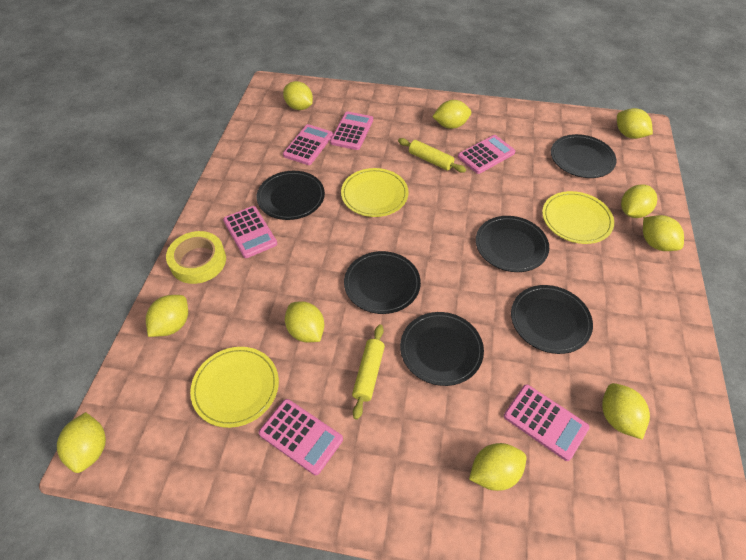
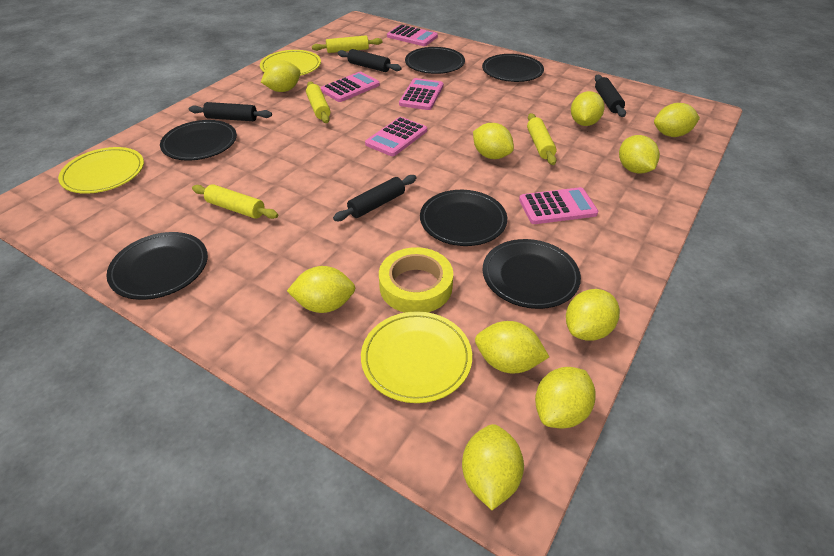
black rolling pin: 0 -> 4
pink calculator: 6 -> 5
yellow rolling pin: 2 -> 4

